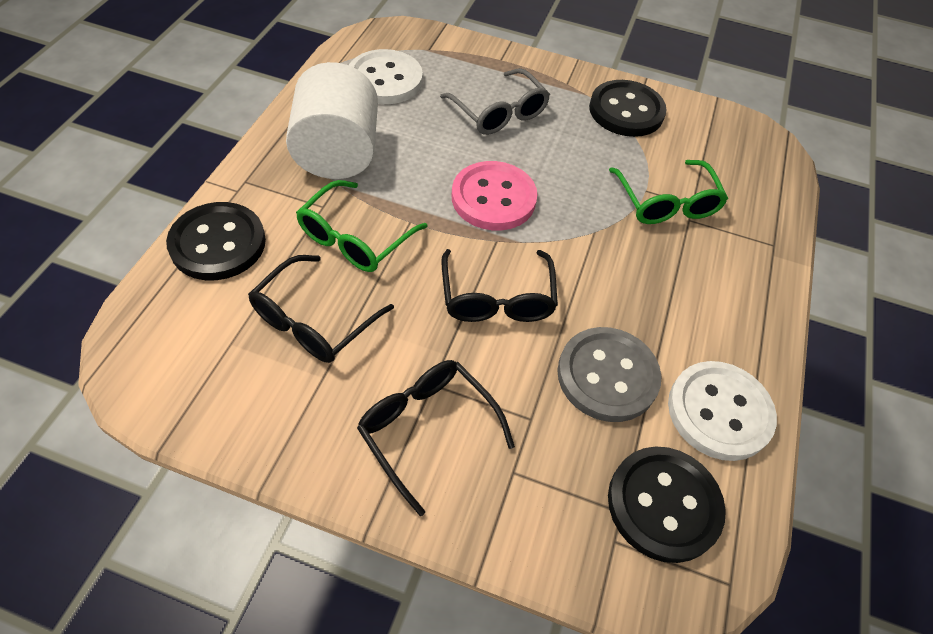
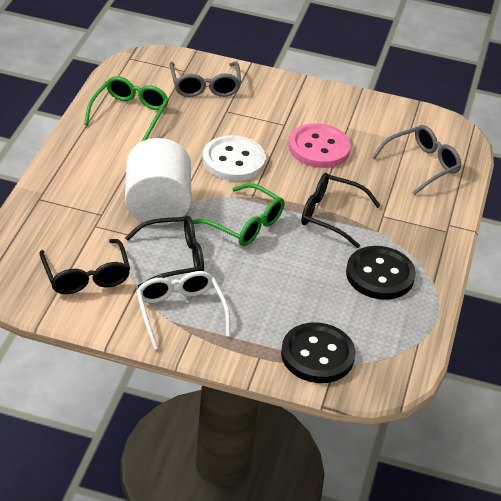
black button: 3 -> 2
grey button: 1 -> 0
grey glasses: 1 -> 2
white button: 2 -> 1
white glasses: 0 -> 1

